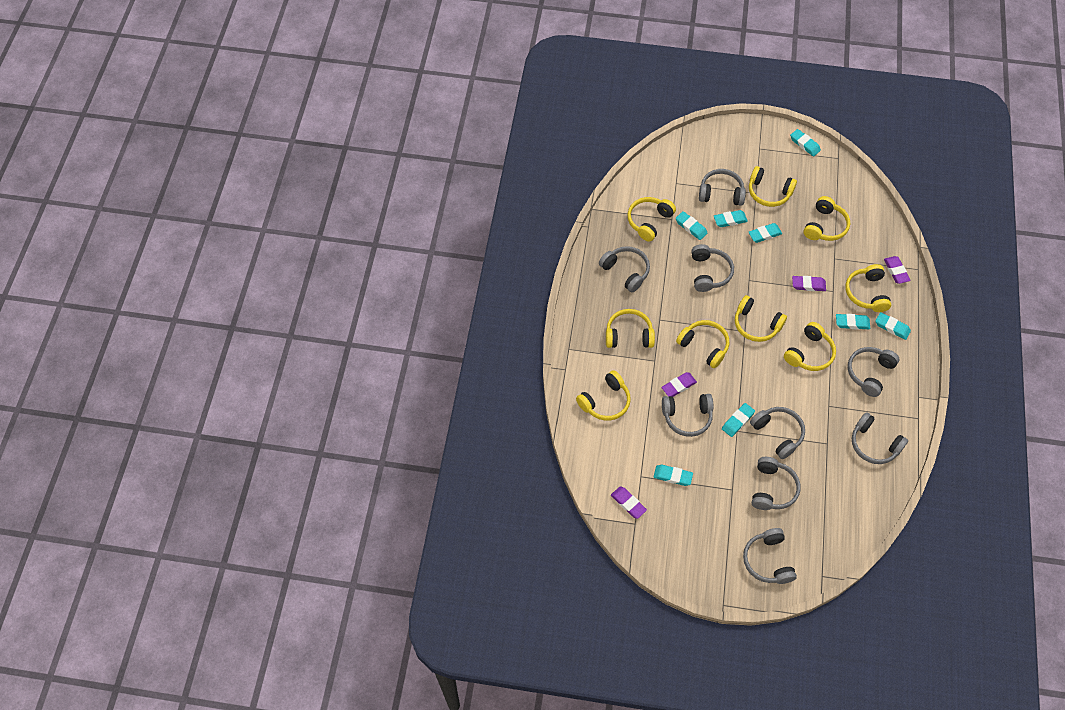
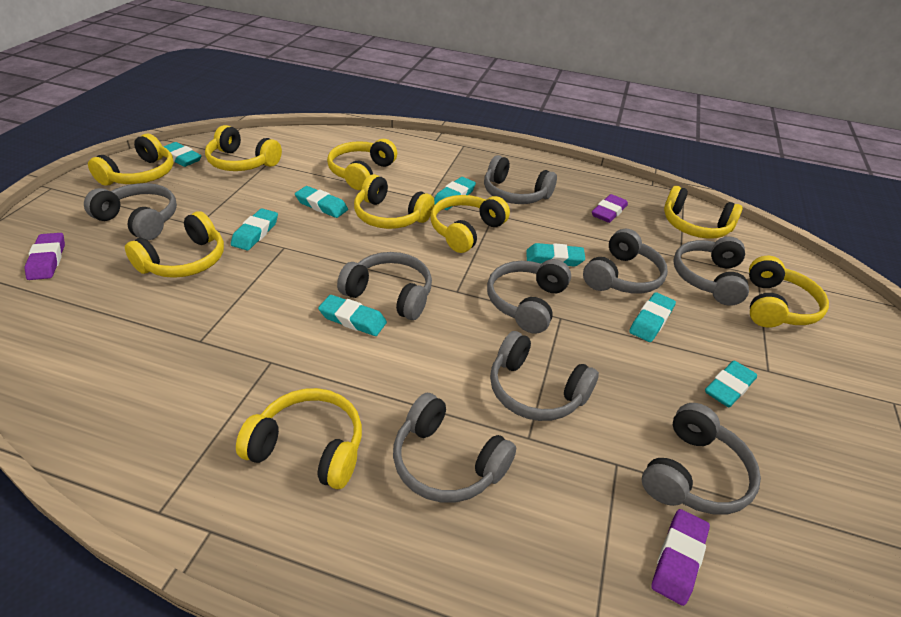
purple eraser: 4 -> 3

